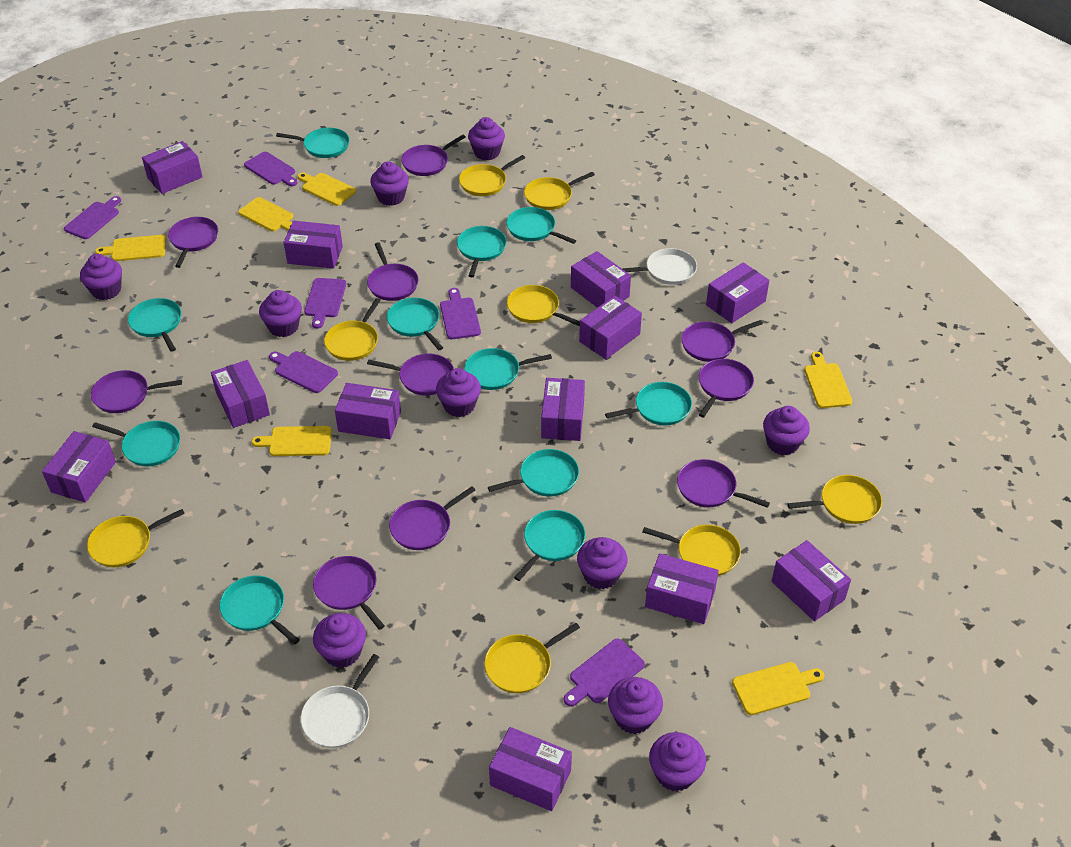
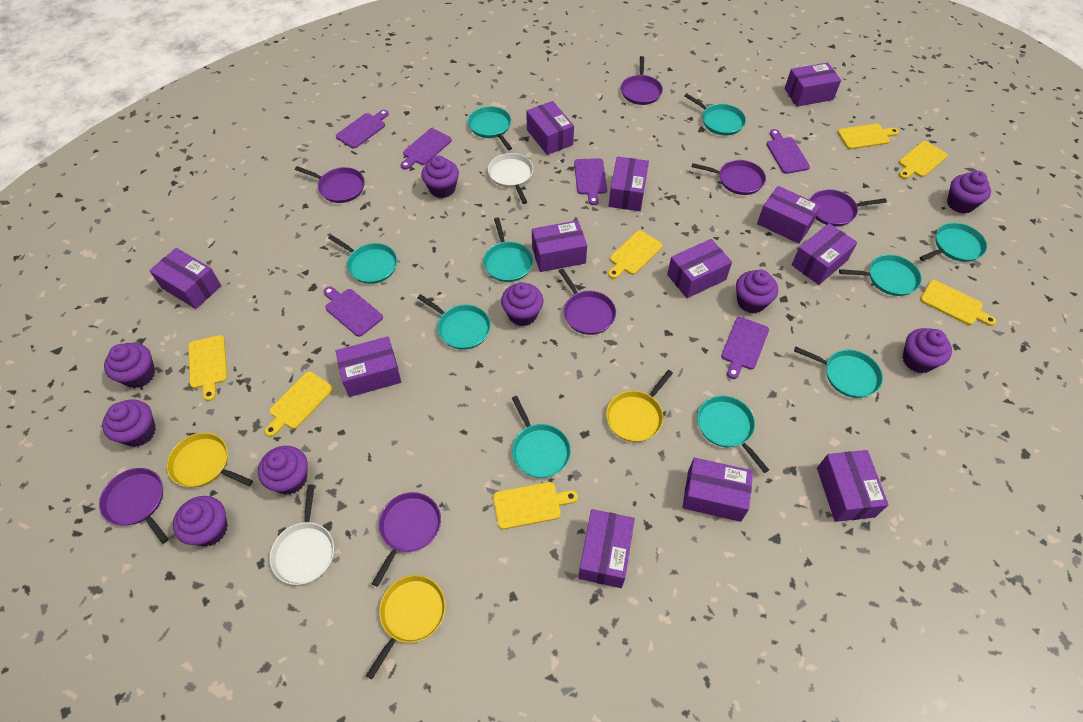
purple cupcake: 10 -> 9
purple pan: 10 -> 7
turquoise pan: 11 -> 10
yellow cutting board: 6 -> 7
yellow pan: 8 -> 3

